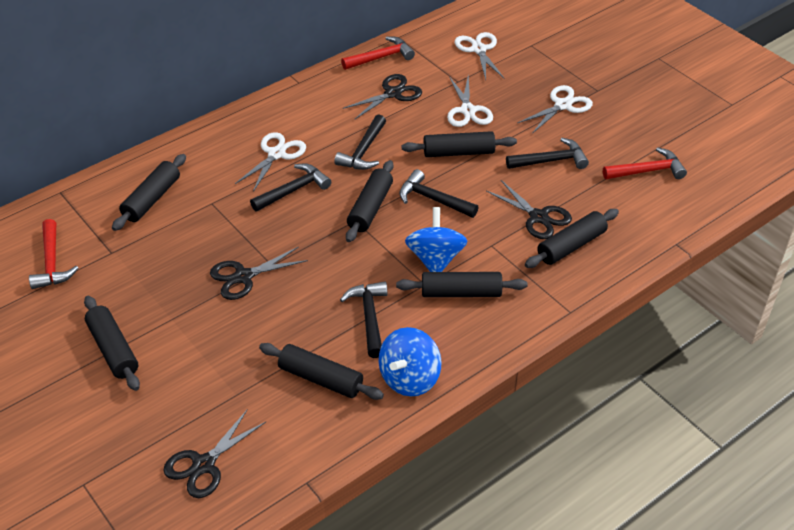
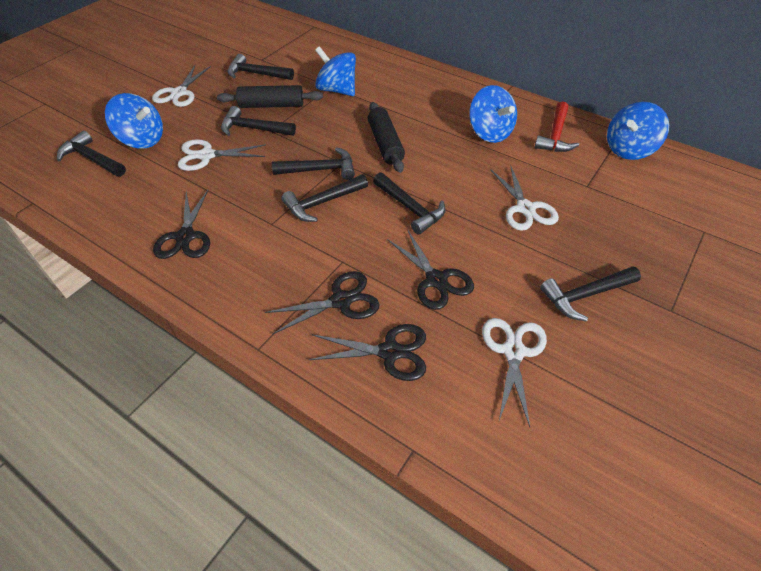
black hammer: 5 -> 7
black rolling pin: 7 -> 2
blue spinning top: 2 -> 4
red hammer: 3 -> 1

